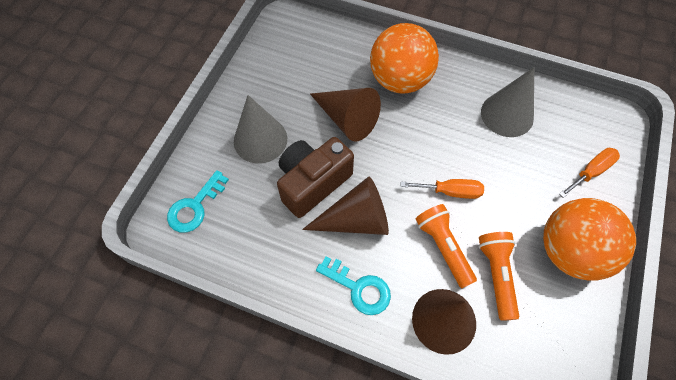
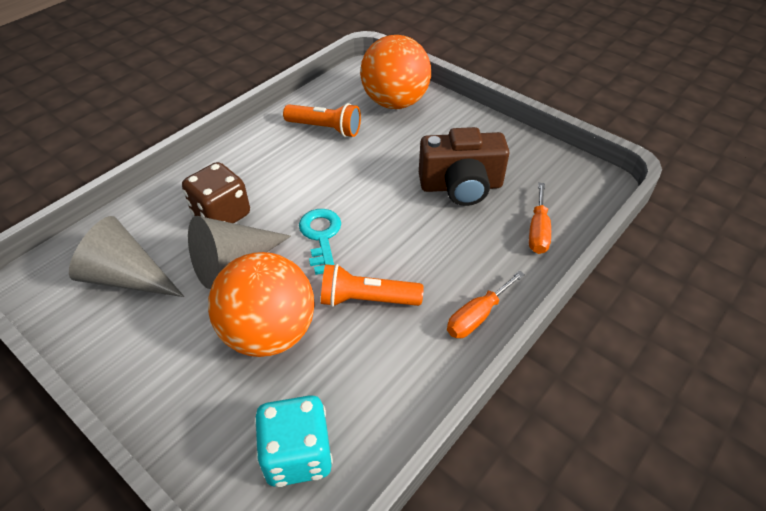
brown cone: 3 -> 0
brown dice: 0 -> 1
turquoise dice: 0 -> 1
turquoise key: 2 -> 1

